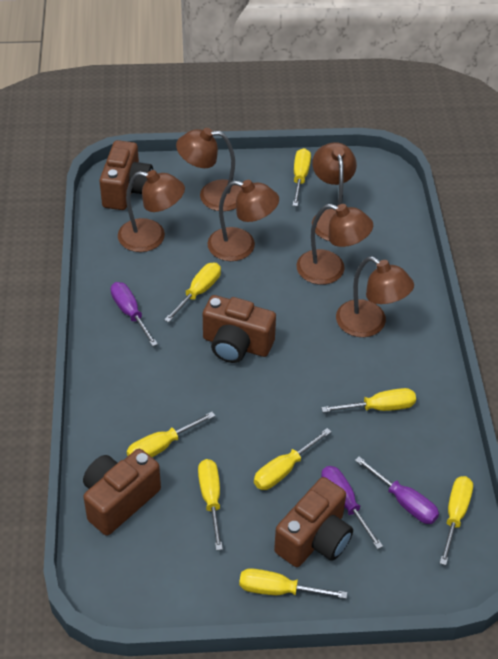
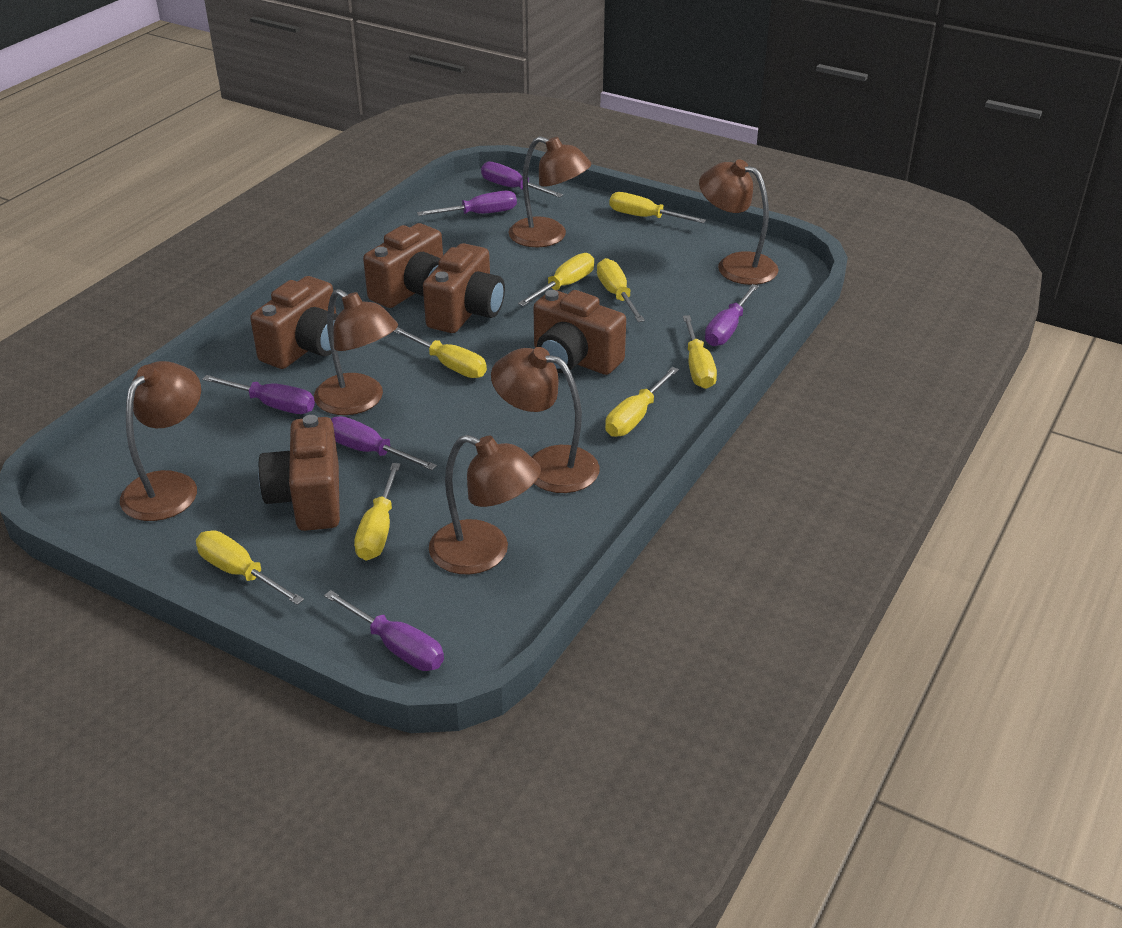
brown camera: 4 -> 5
purple screwdriver: 3 -> 6

